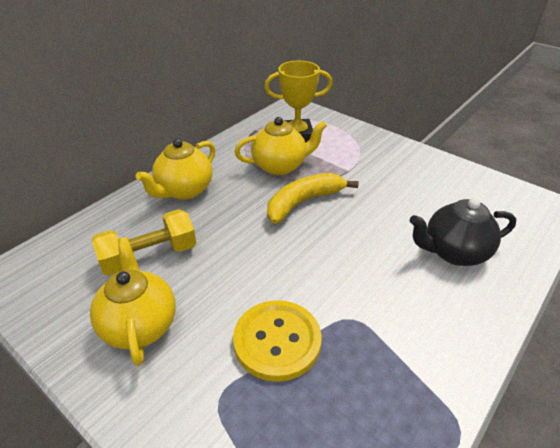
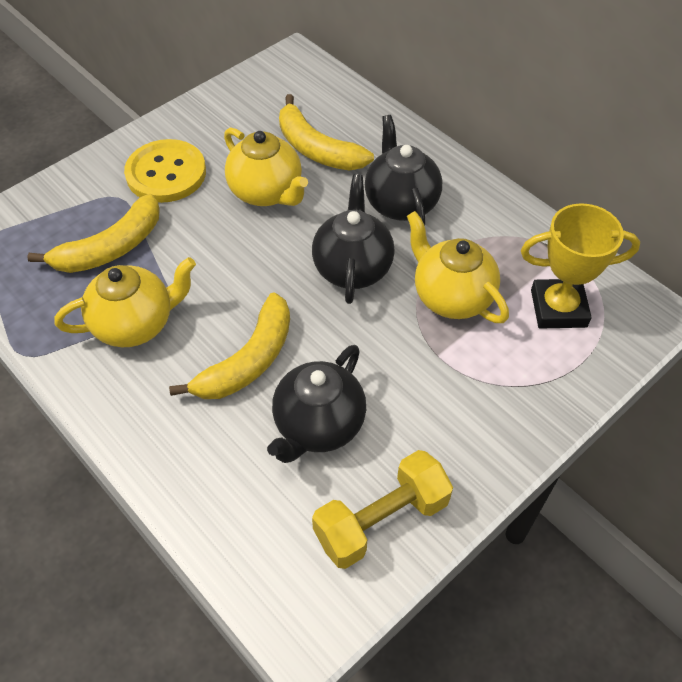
black teapot: 1 -> 3
yellow banana: 1 -> 3

